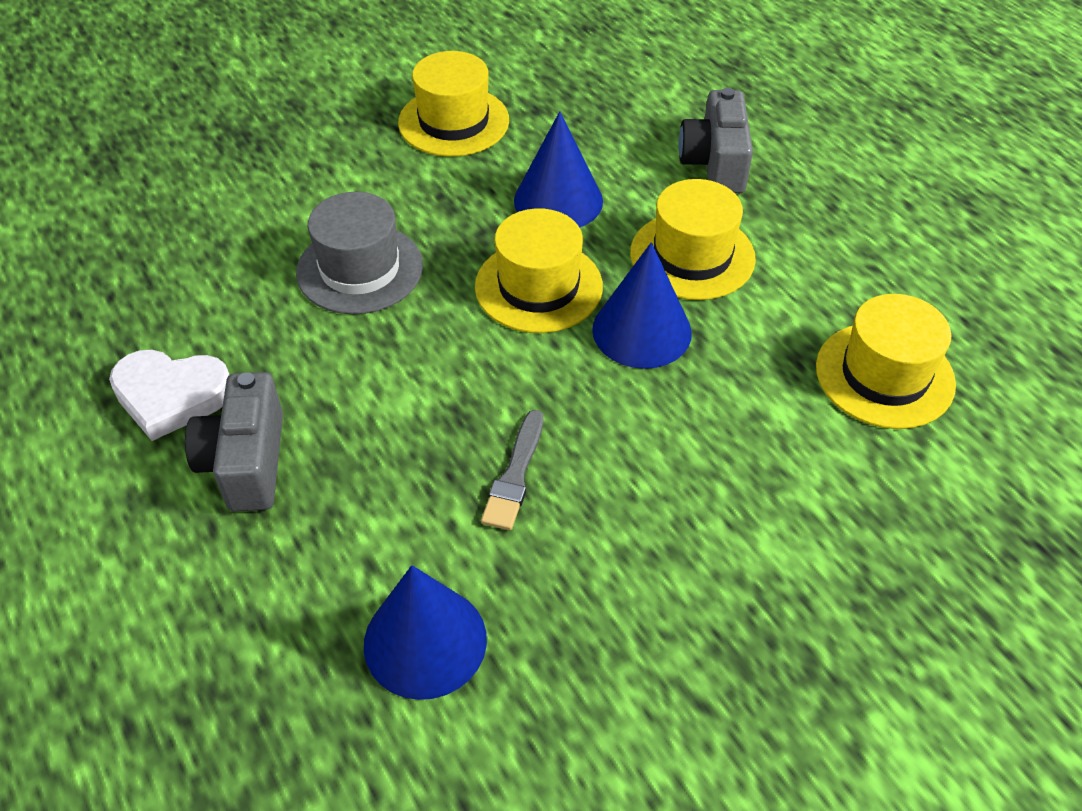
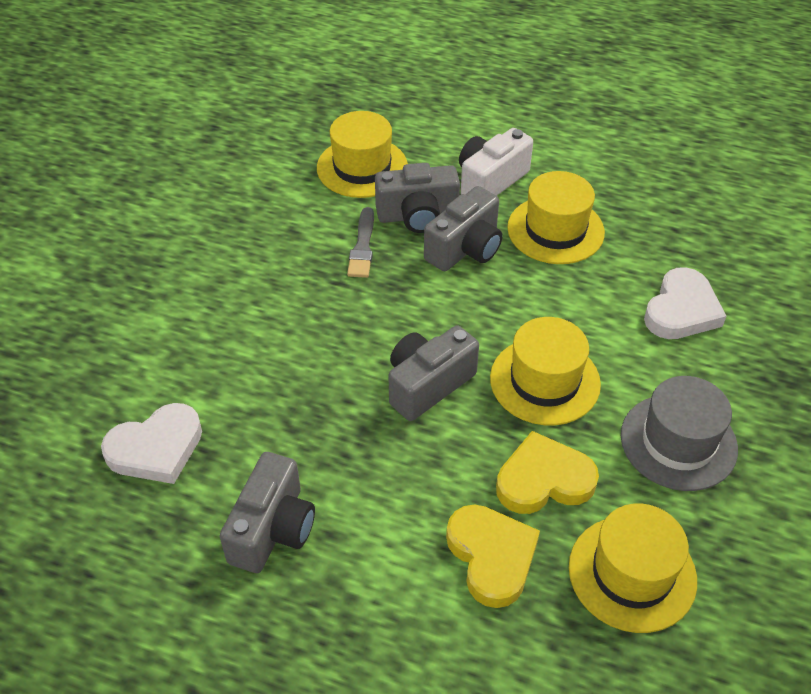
blue cone: 3 -> 0
grey camera: 2 -> 4
white camera: 0 -> 1
white heart: 1 -> 2
yellow heart: 0 -> 2

